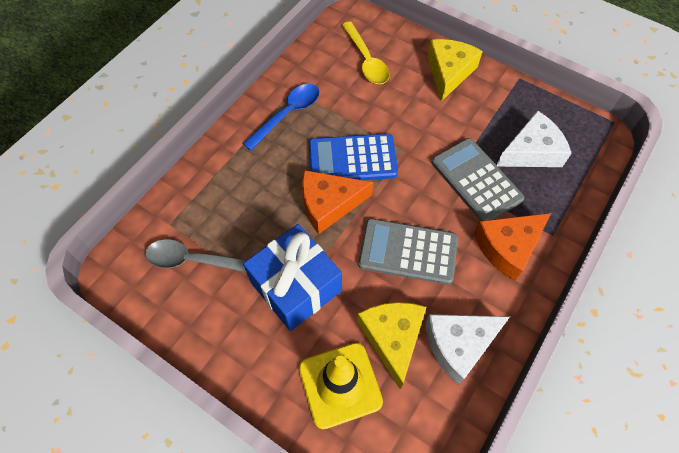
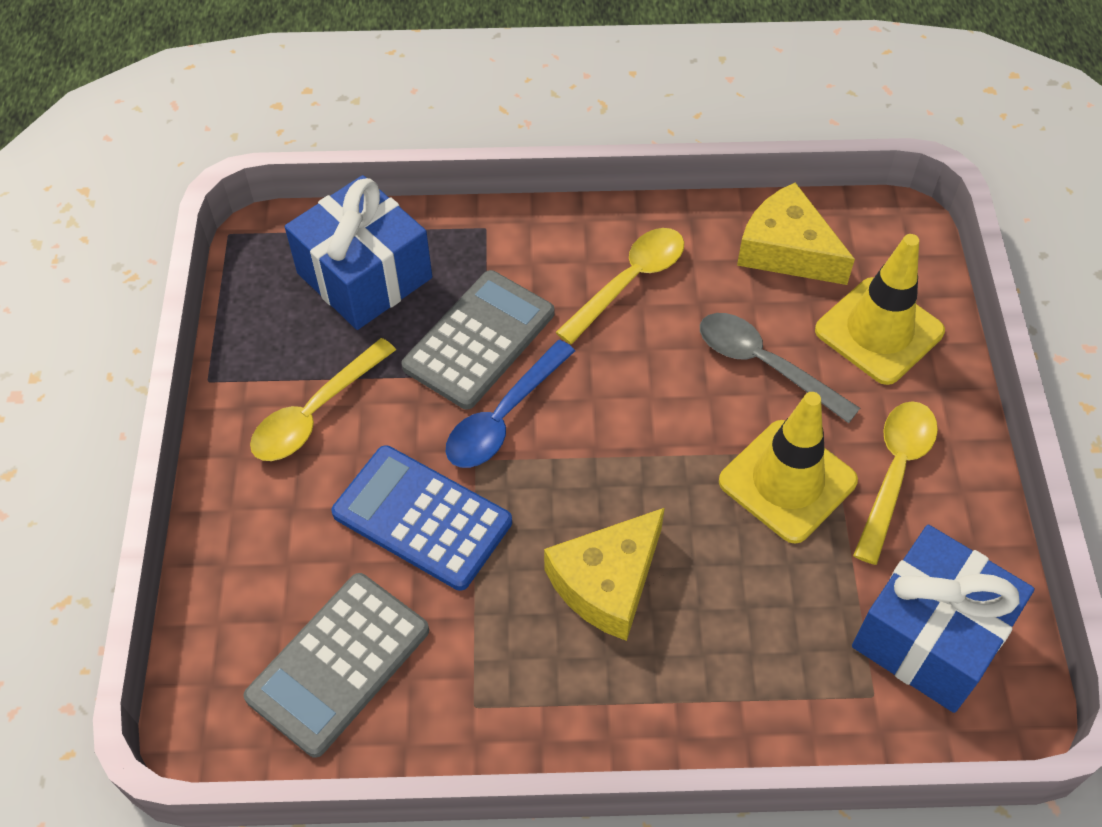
blue gift: 1 -> 2
orange cheese: 2 -> 0
white cheese: 2 -> 0
yellow spoon: 1 -> 3
yellow traffic cone: 1 -> 2

